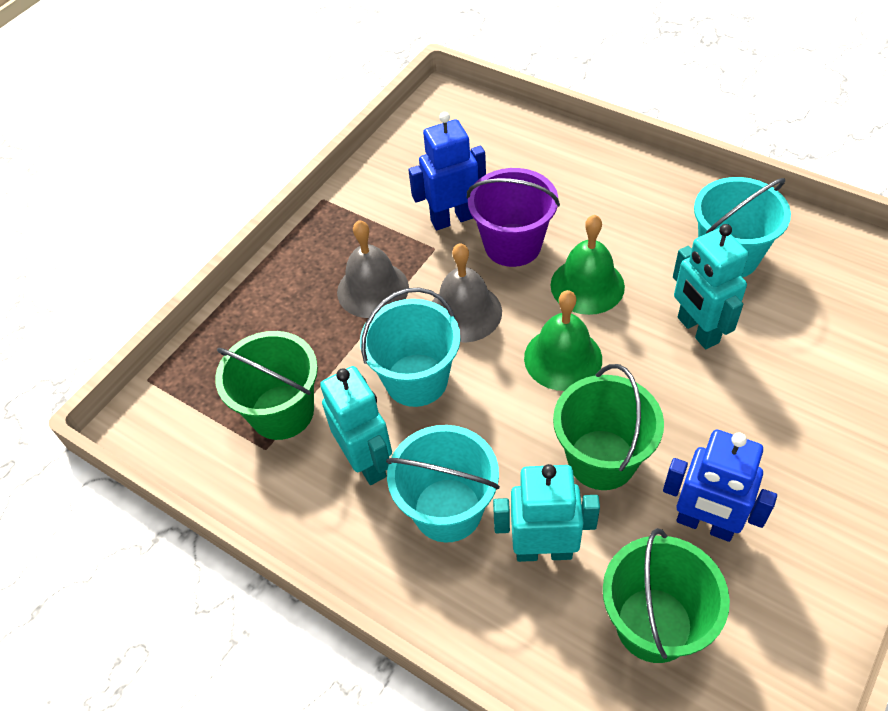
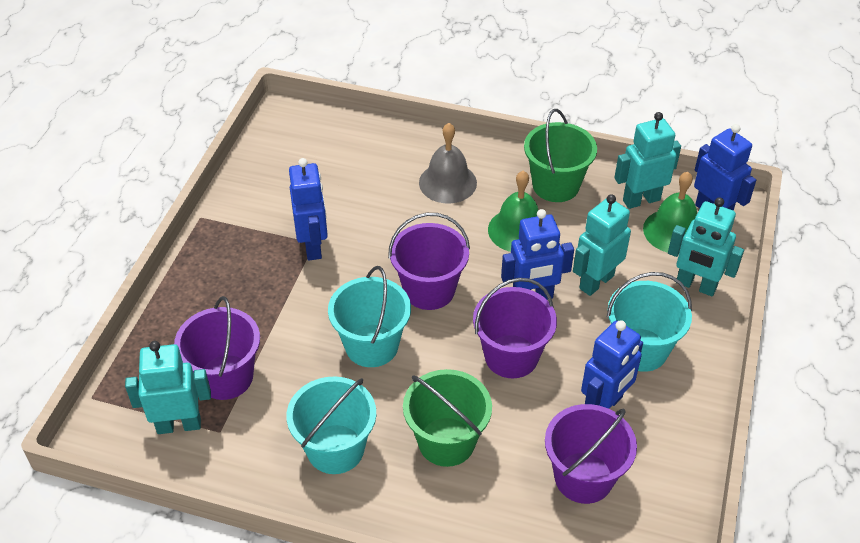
blue robot: 2 -> 4
green bucket: 3 -> 2
grey bell: 2 -> 1
purple bucket: 1 -> 4
turquoise robot: 3 -> 4

